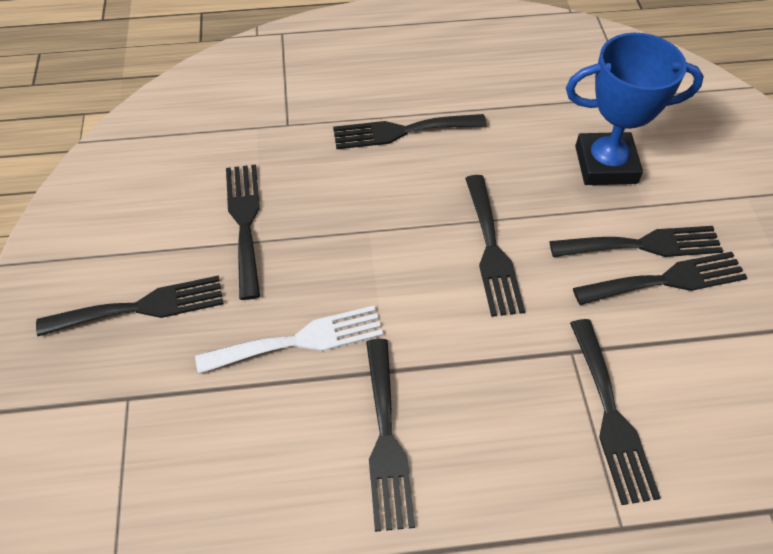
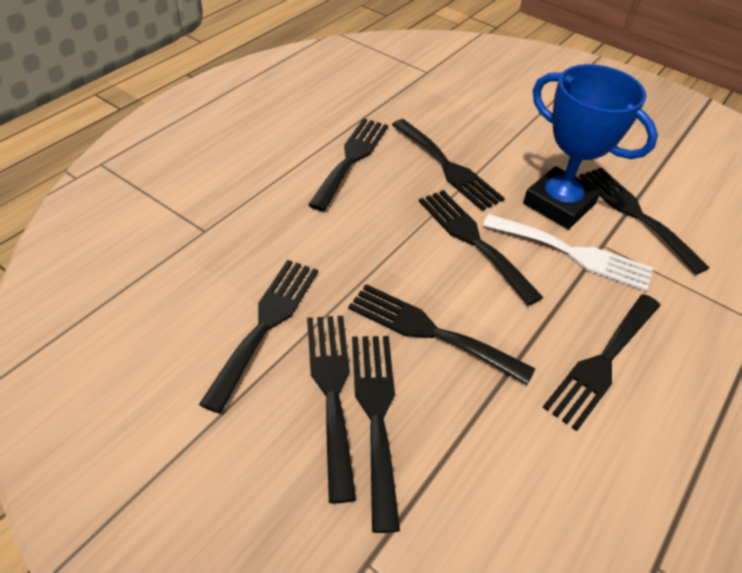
black fork: 8 -> 9

